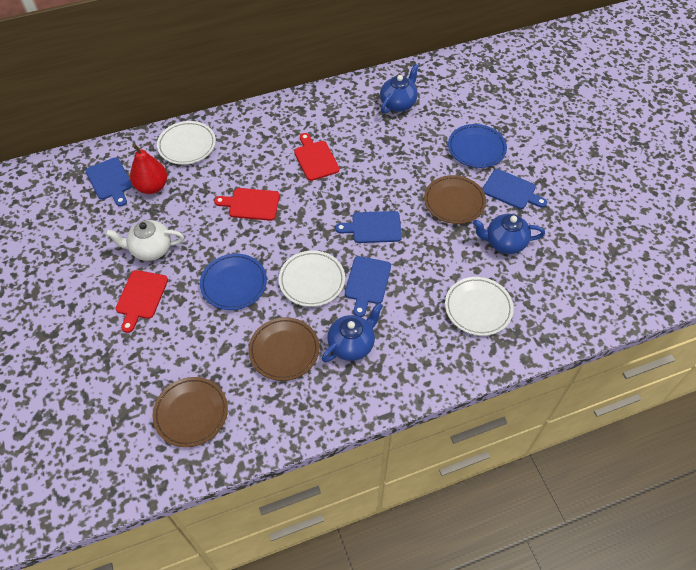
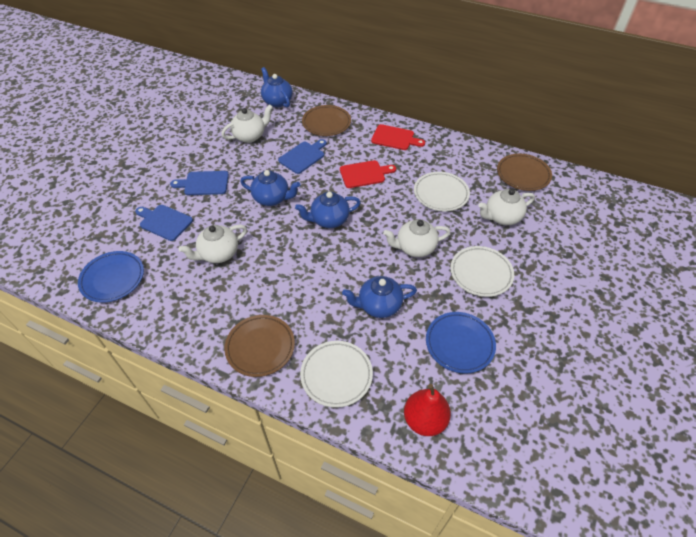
blue cutting board: 4 -> 3
blue teapot: 3 -> 4
red cutting board: 3 -> 2
white teapot: 1 -> 4

